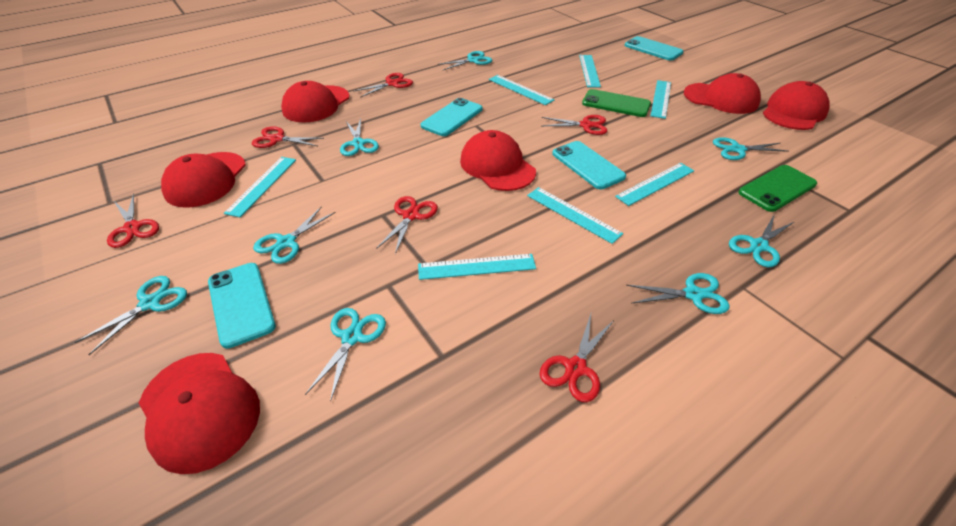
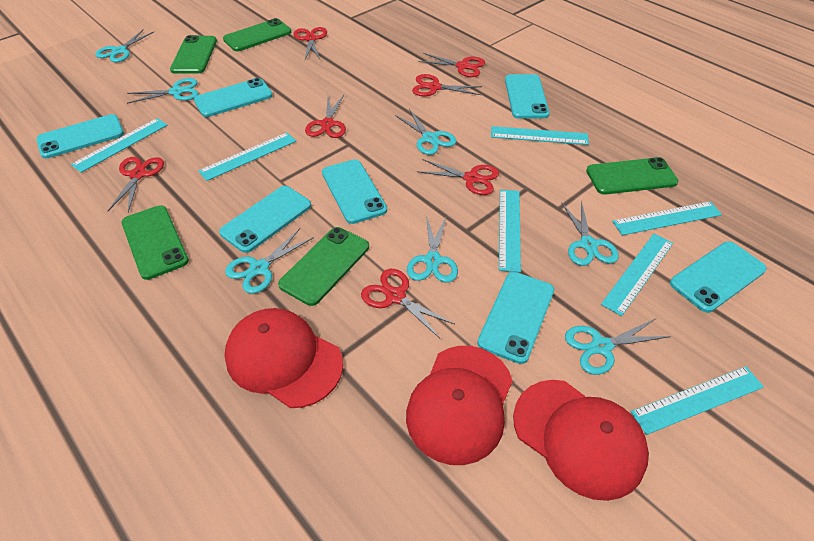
green phone: 2 -> 5
red cap: 6 -> 3
red scissors: 6 -> 7
turquoise phone: 4 -> 7
turquoise scissors: 8 -> 7

